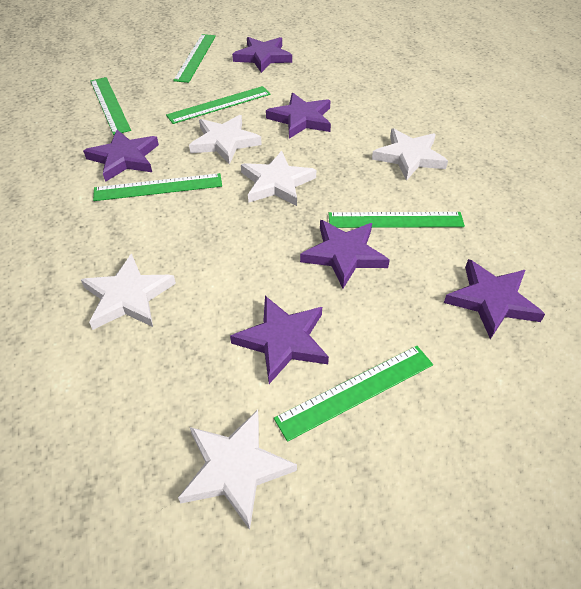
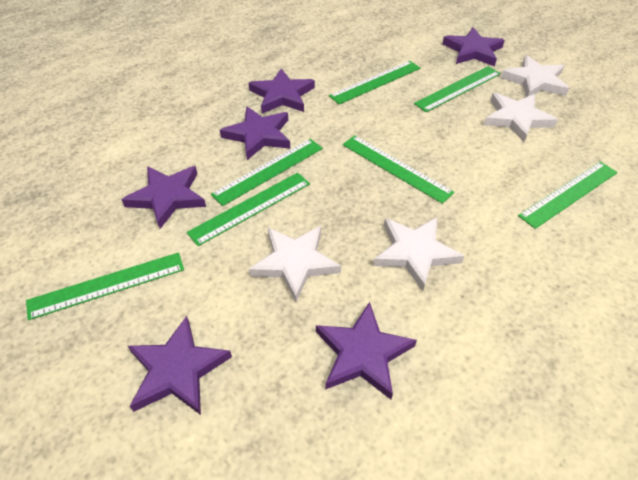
green ruler: 6 -> 7
white star: 5 -> 4

